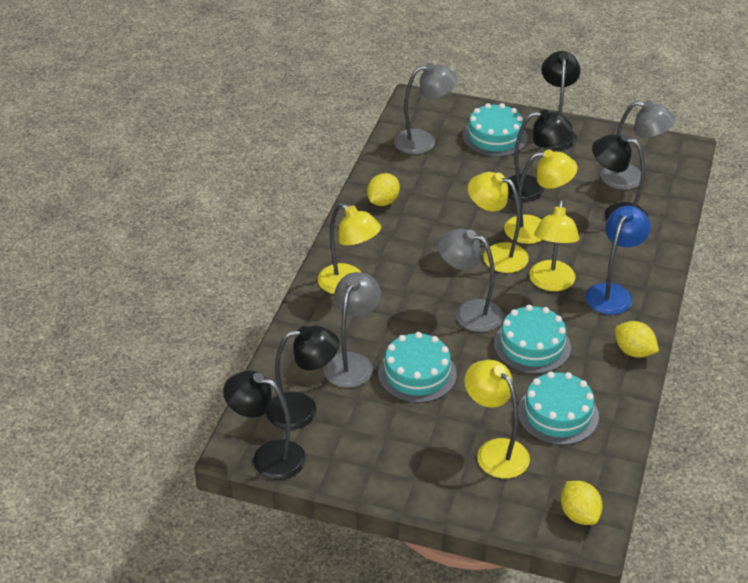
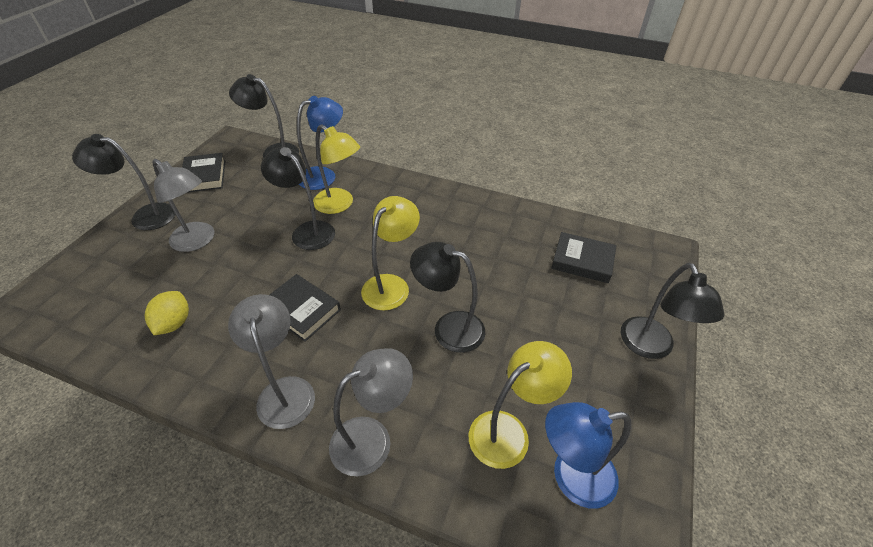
black book: 0 -> 3
blue lamp: 1 -> 2
grey lamp: 4 -> 3
turquoise cake: 4 -> 0
yellow lamp: 5 -> 3
yellow lemon: 3 -> 1

